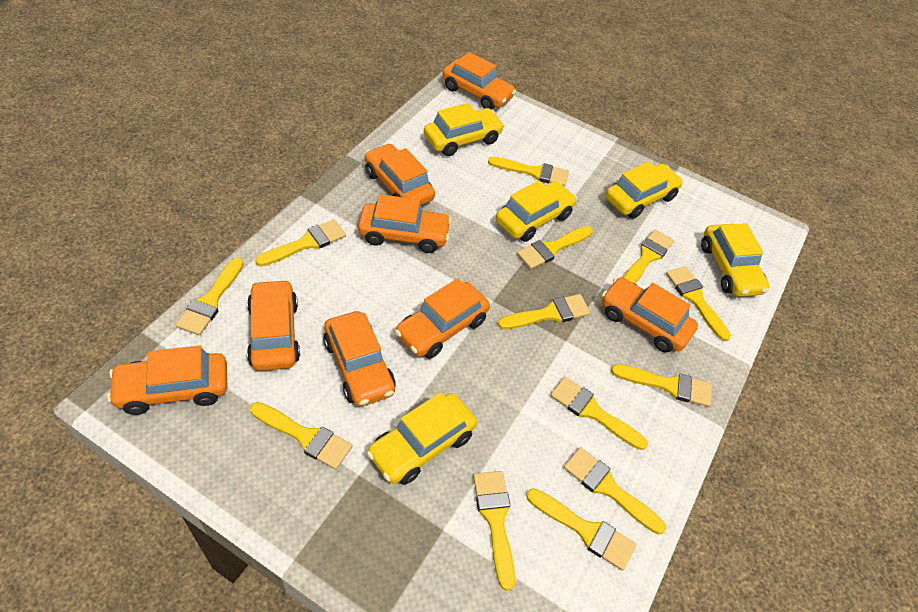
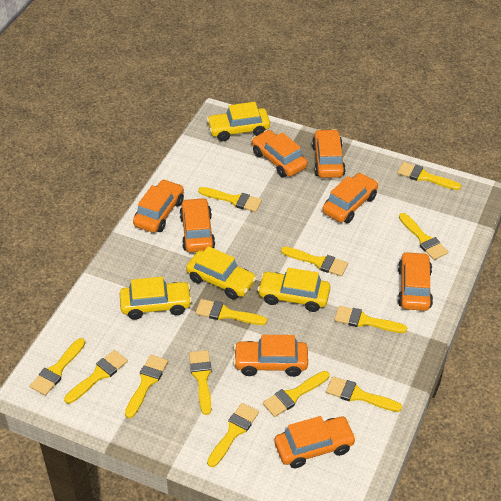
yellow car: 5 -> 4

